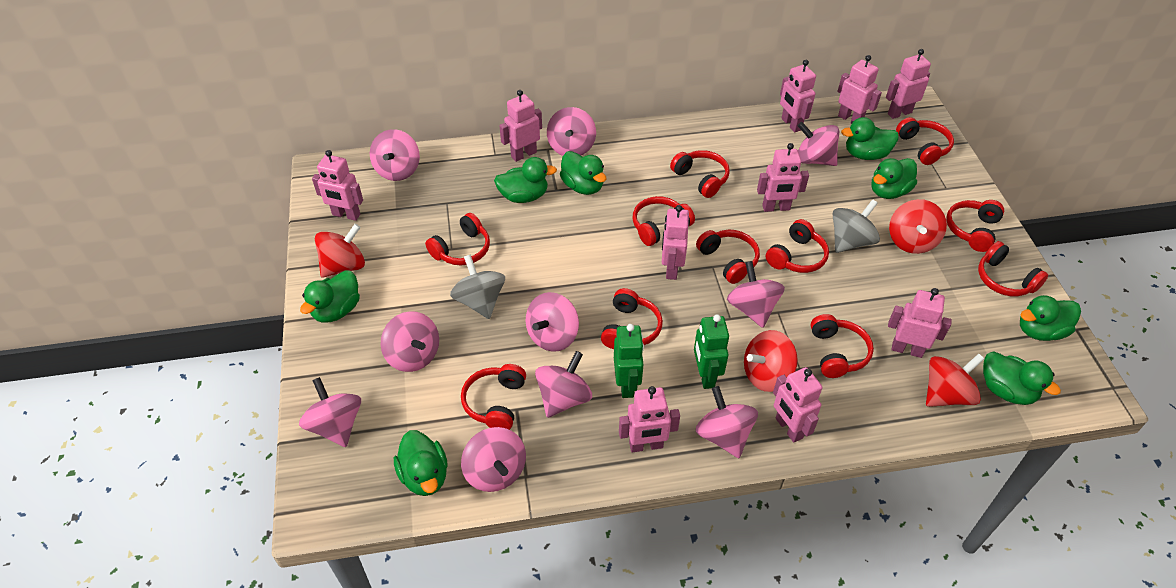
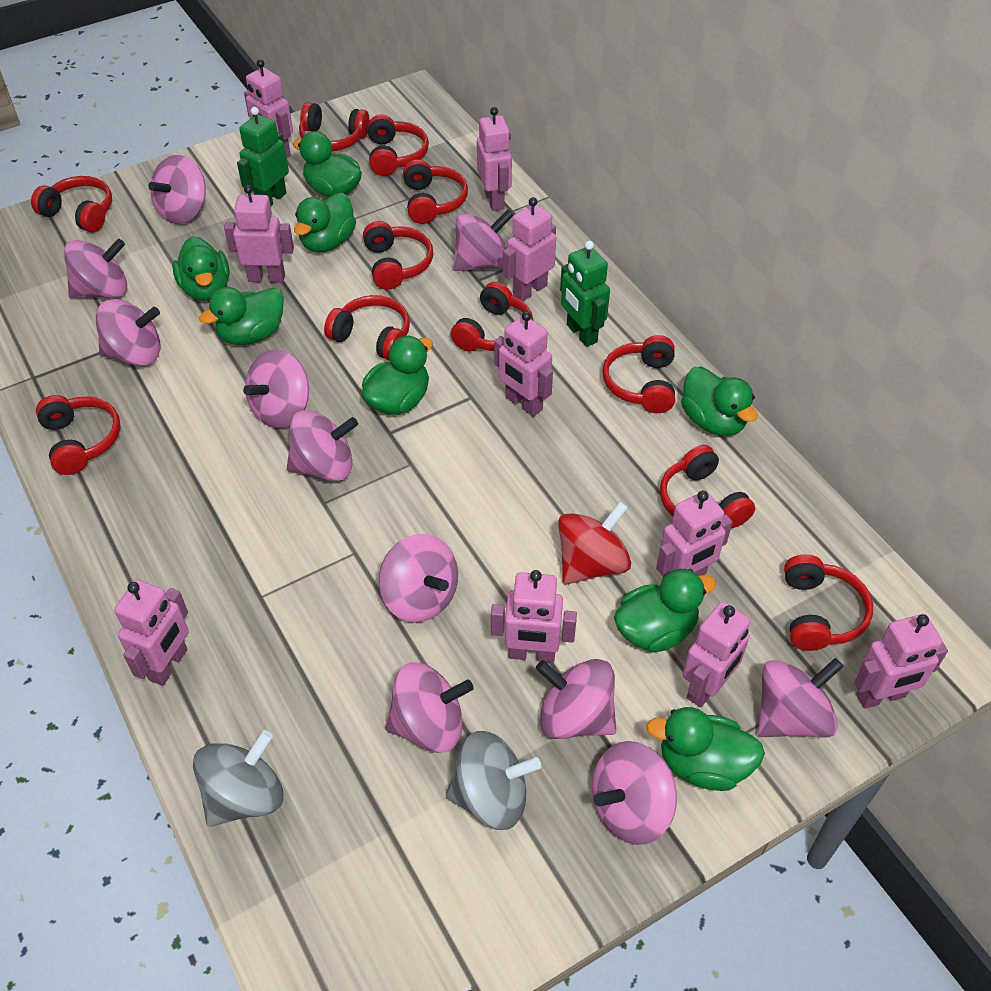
pink spinning top: 10 -> 11
red spinning top: 4 -> 1

